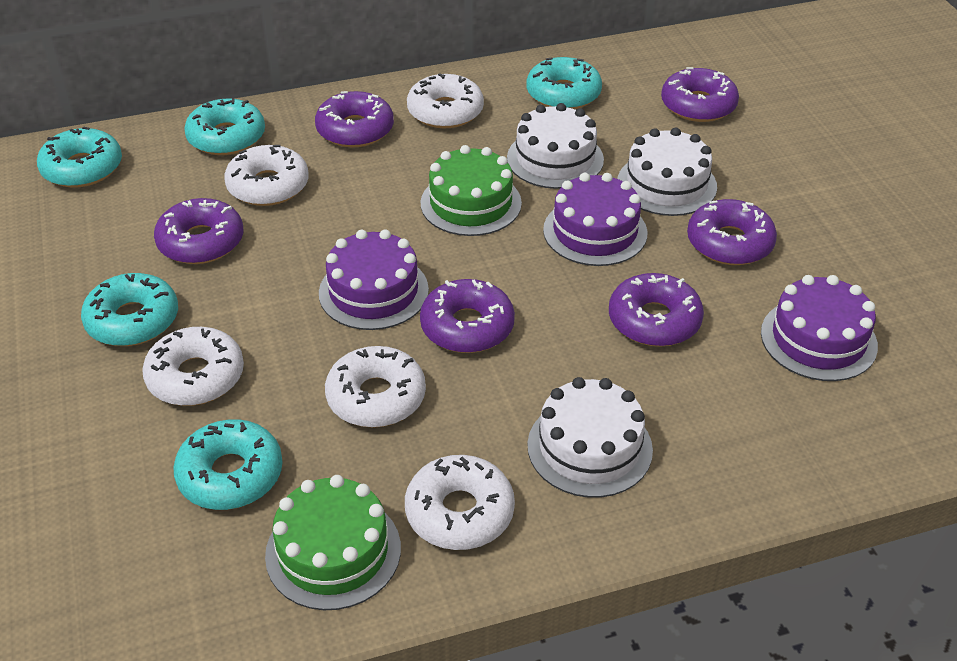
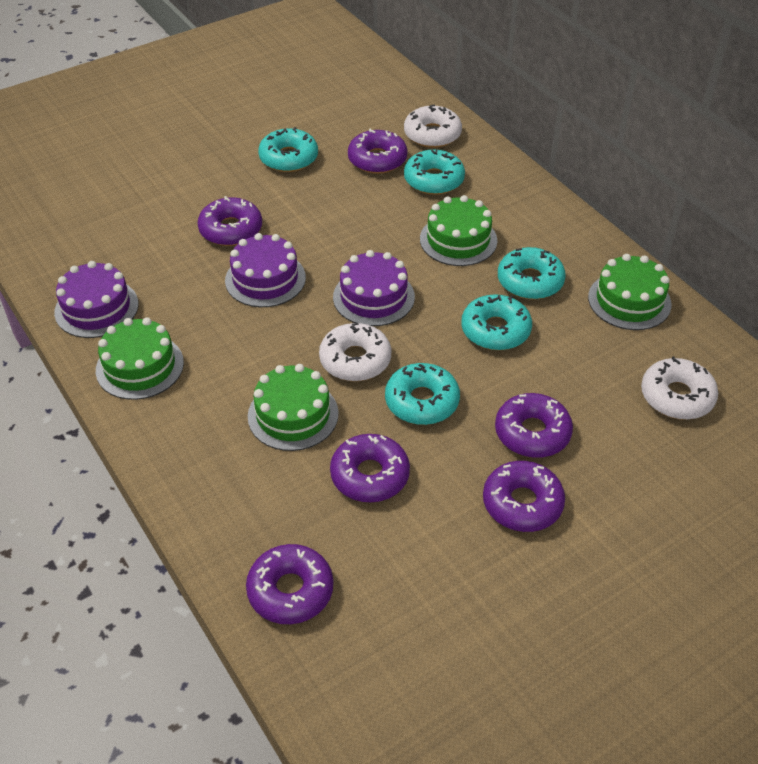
green cake: 2 -> 4
white cake: 3 -> 0
white donut: 5 -> 3

